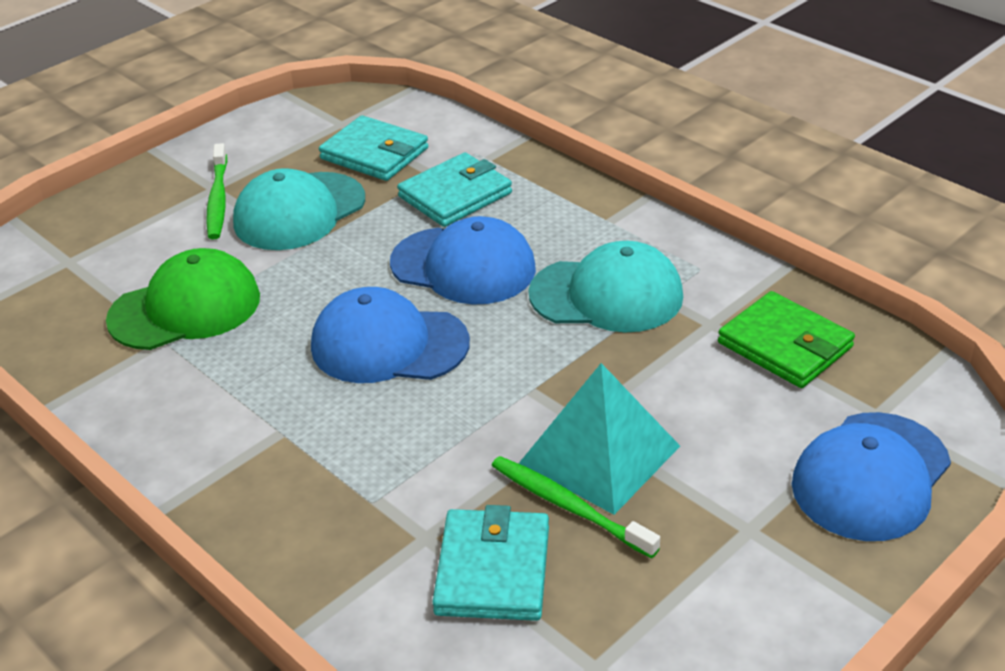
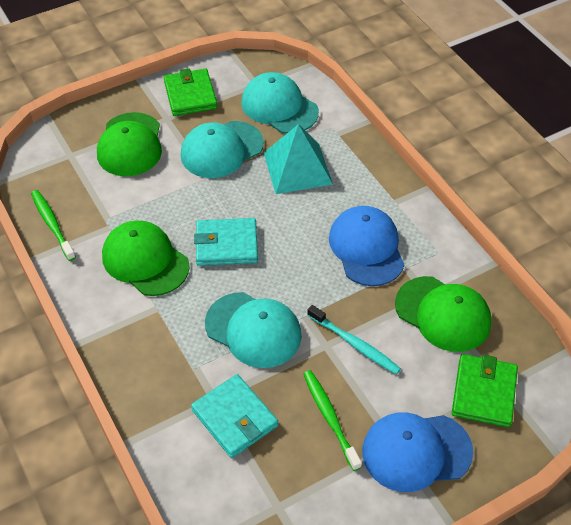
blue cap: 3 -> 2
green cap: 1 -> 3
green wallet: 1 -> 2
turquoise cap: 2 -> 3
turquoise toothbrush: 0 -> 1
turquoise wallet: 3 -> 2

